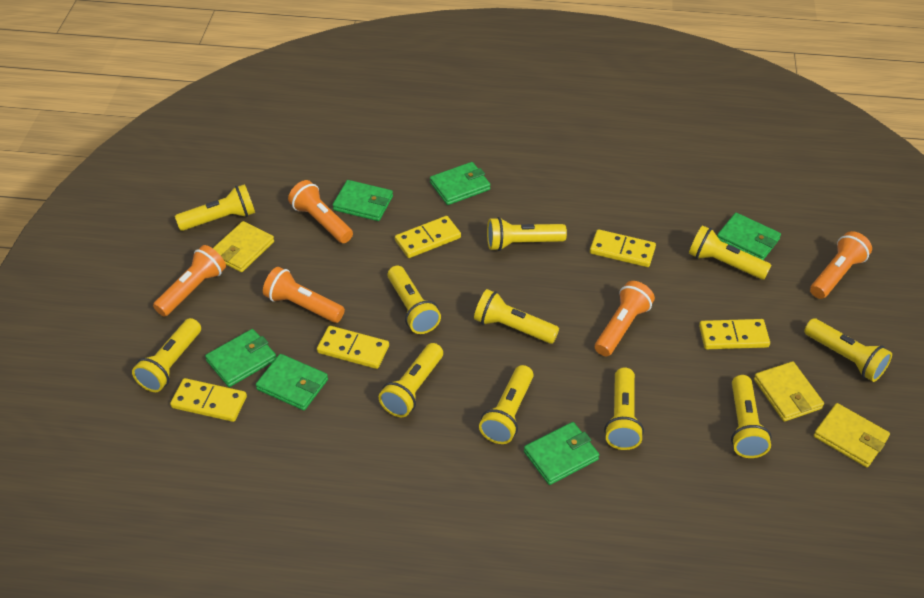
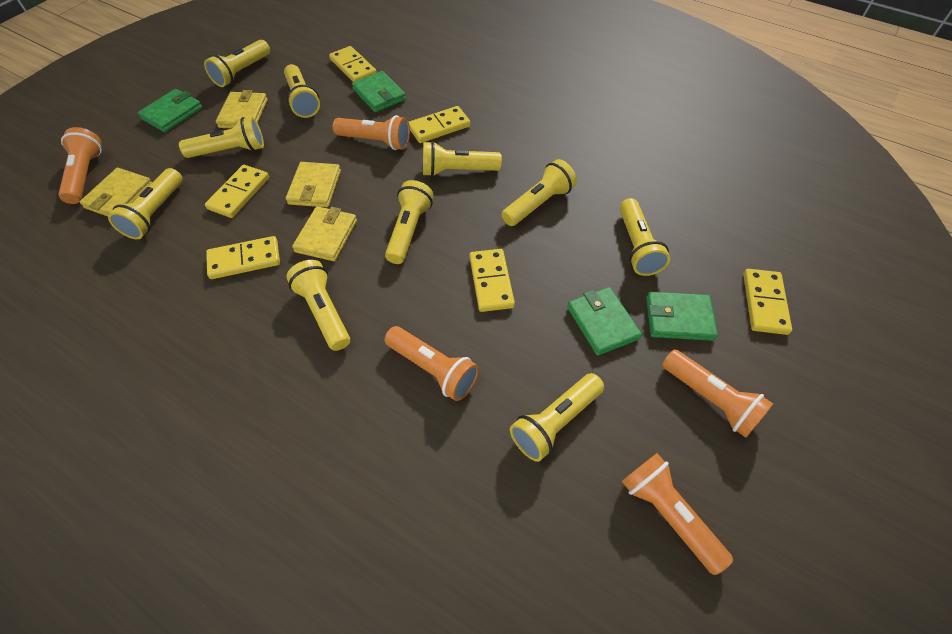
green wallet: 6 -> 4
yellow domino: 5 -> 6
yellow flashlight: 11 -> 10
yellow wallet: 3 -> 4

